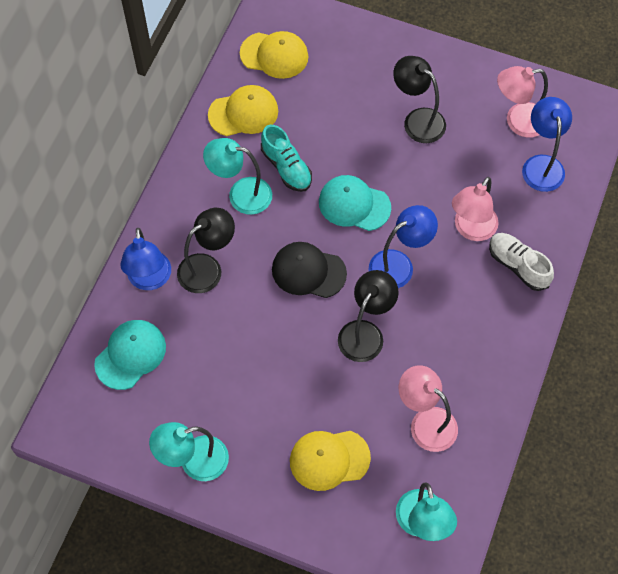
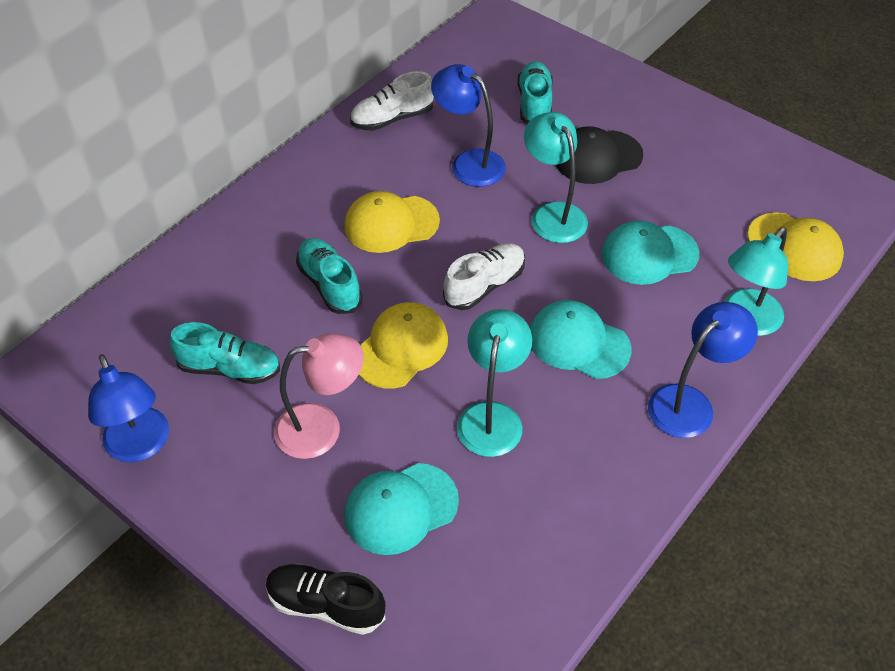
black lamp: 3 -> 0
black shoe: 0 -> 1
pink lamp: 3 -> 1
turquoise cap: 2 -> 3
turquoise shoe: 1 -> 3
white shoe: 1 -> 2

